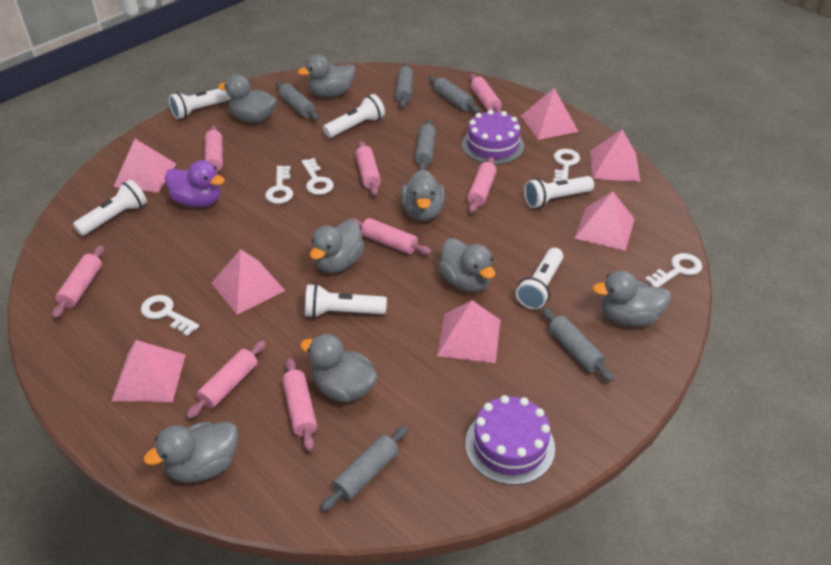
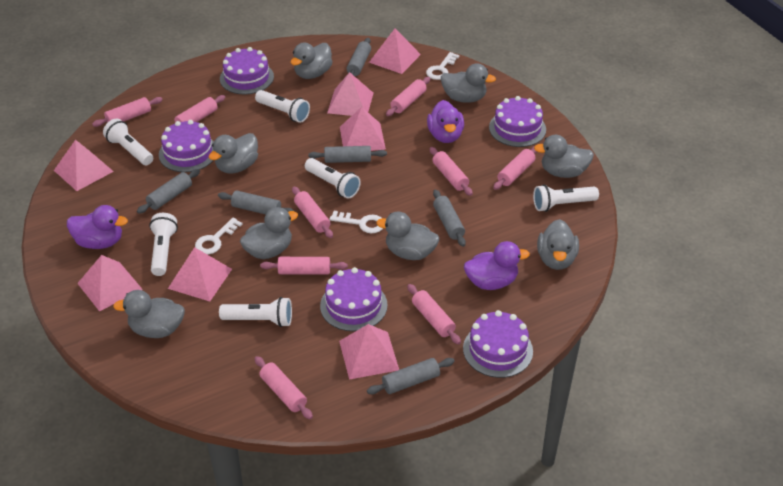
pink rolling pin: 8 -> 9
purple cake: 2 -> 5
purple duck: 1 -> 3
white key: 5 -> 3

